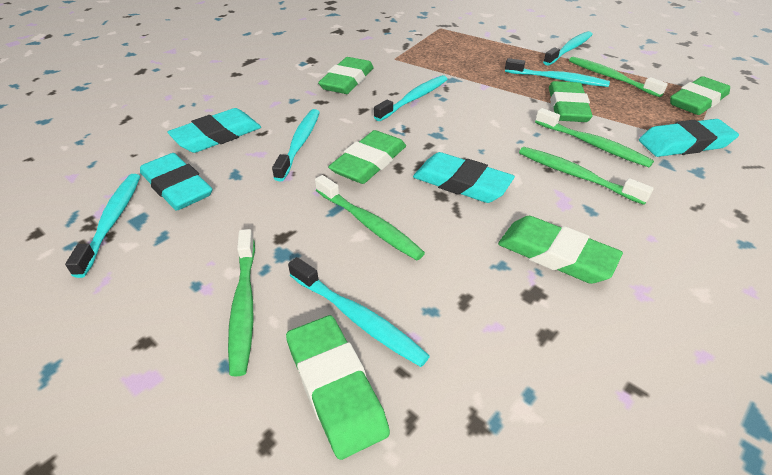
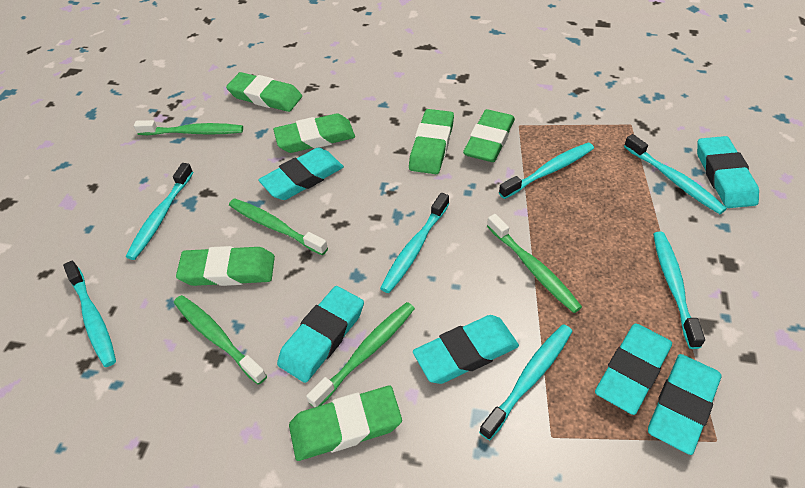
turquoise eraser: 4 -> 6
turquoise toothbrush: 6 -> 7

